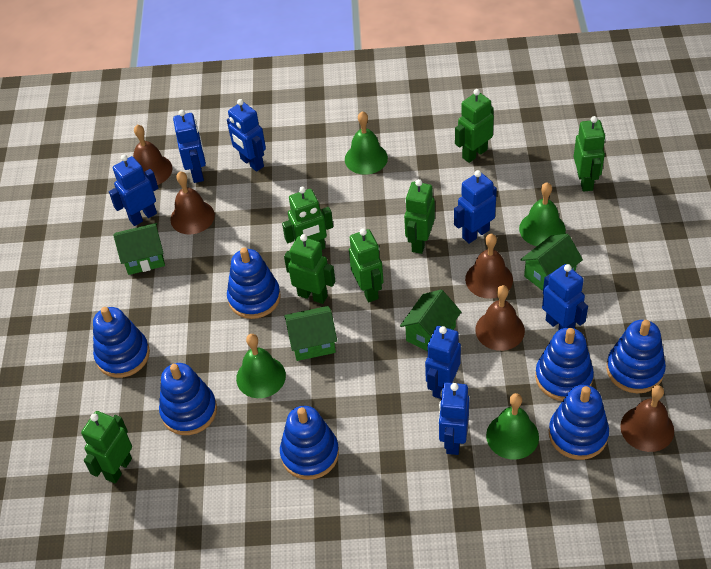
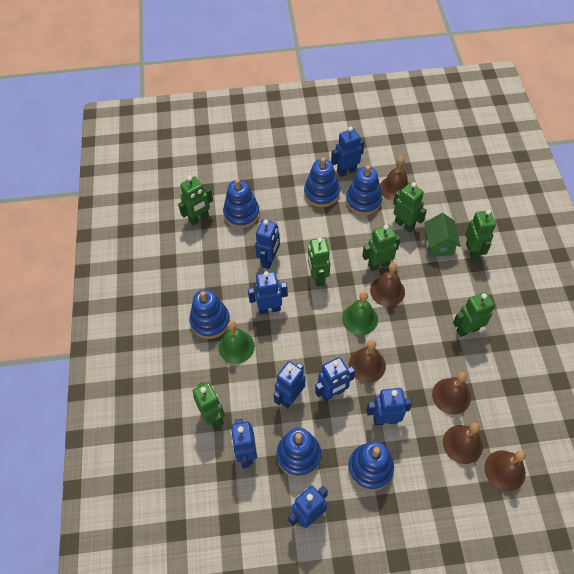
blue robot: 7 -> 8
blue stacking toy: 7 -> 6
brown bell: 5 -> 6
green bell: 4 -> 2
green house: 4 -> 1

